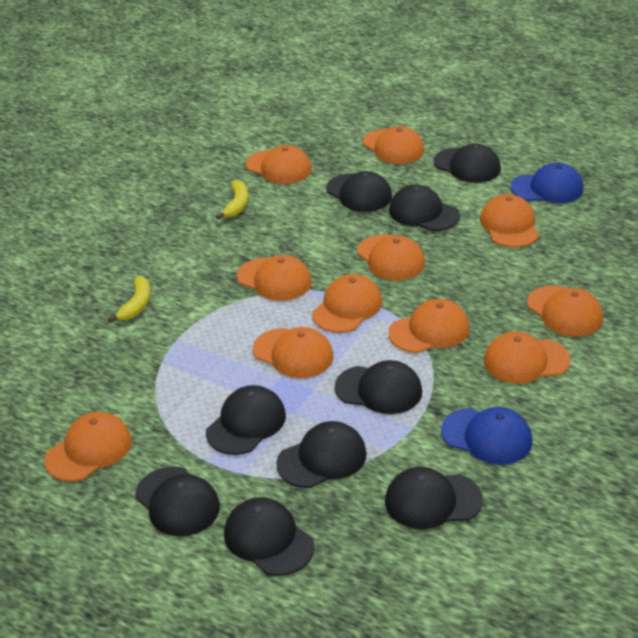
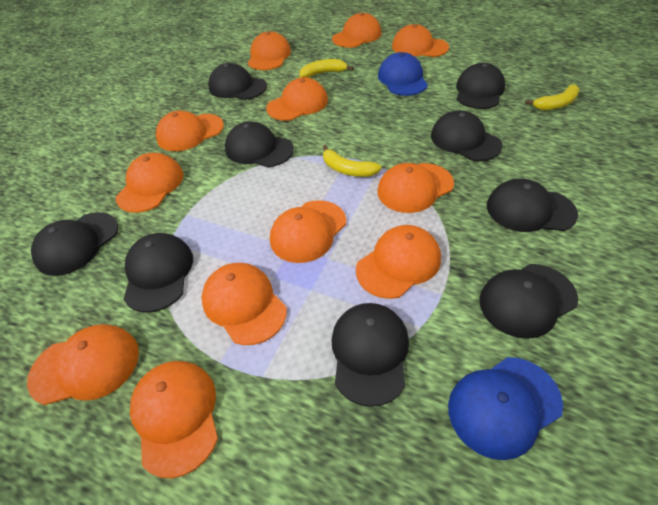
orange cap: 11 -> 12
yellow banana: 2 -> 3

